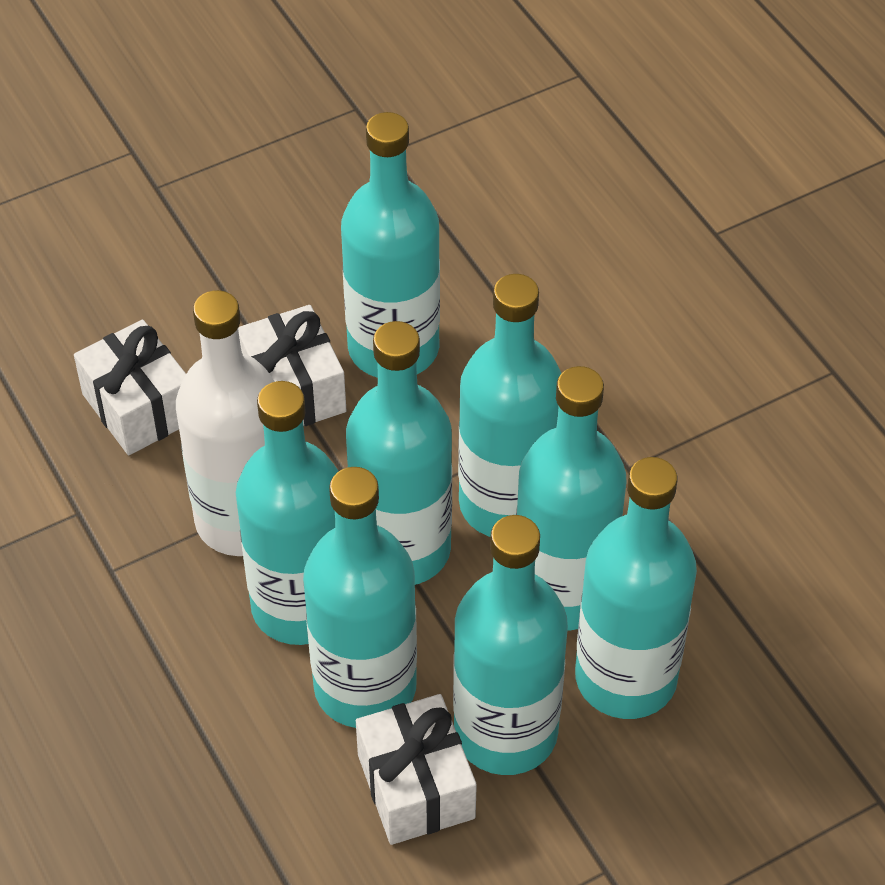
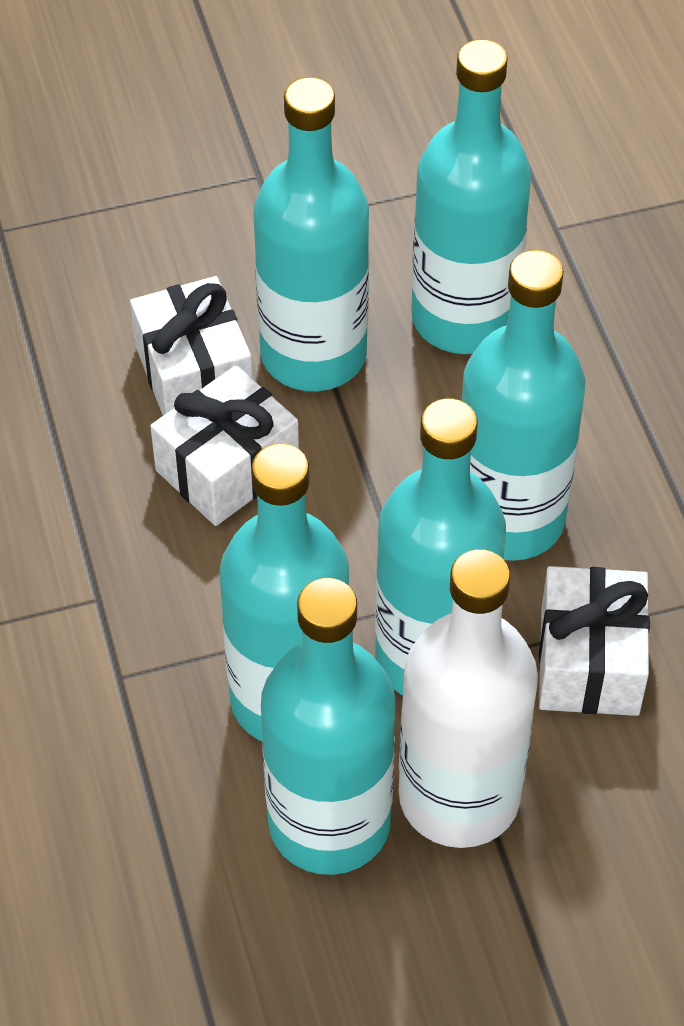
turquoise bottle: 8 -> 6

